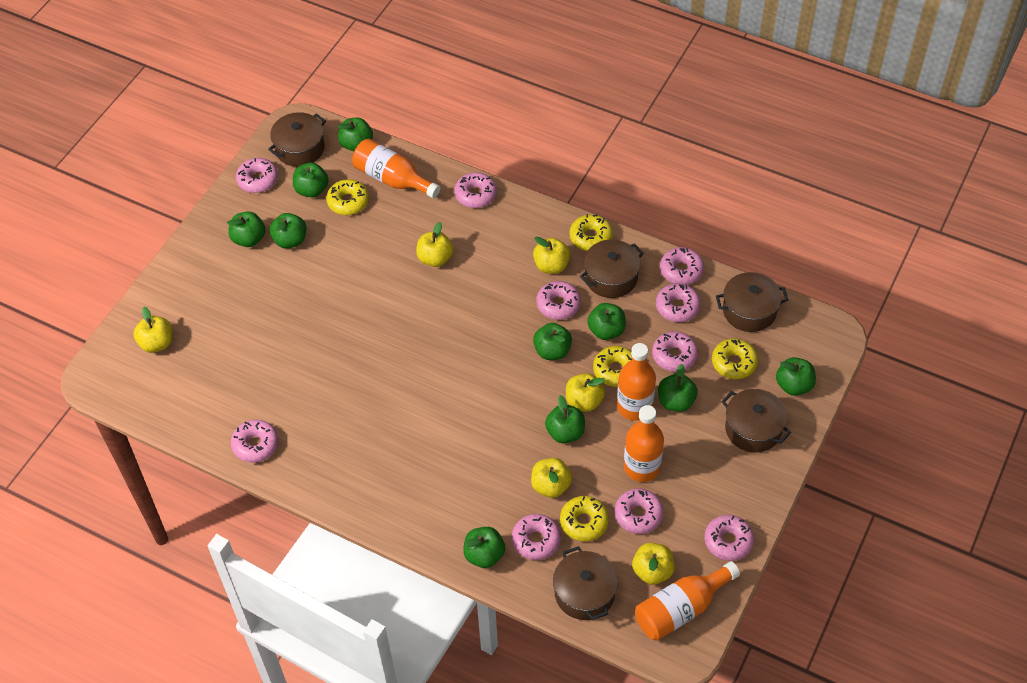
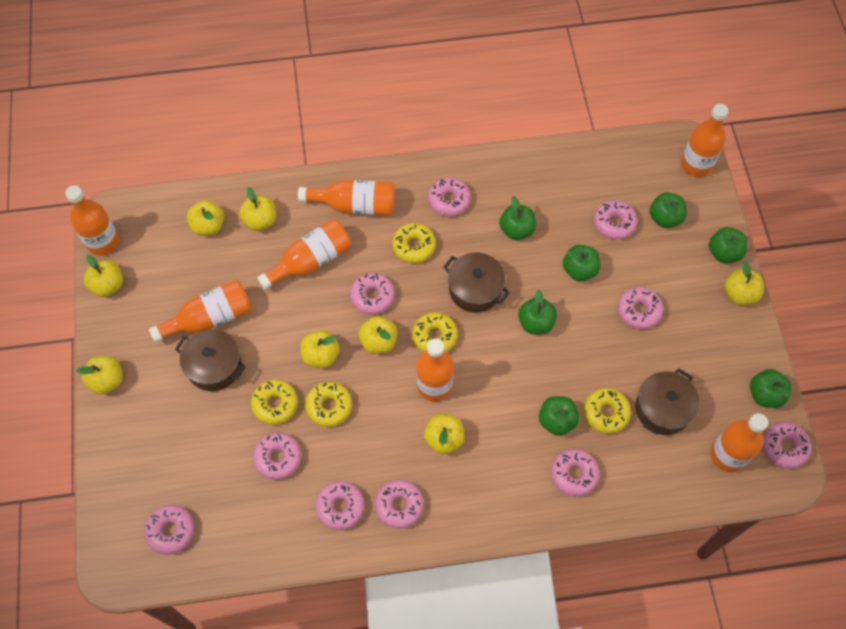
brown pot: 5 -> 3
green apple: 10 -> 7
orange bottle: 4 -> 7
yellow apple: 6 -> 8

